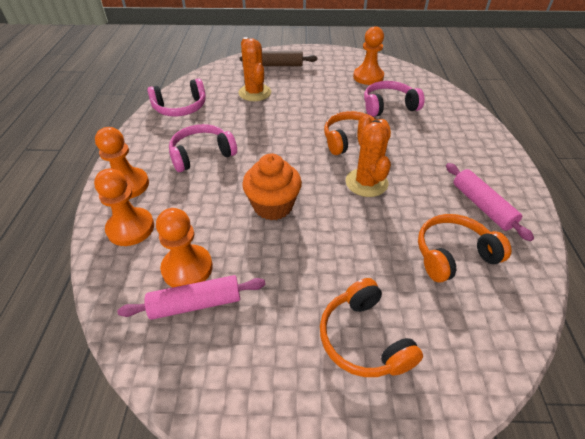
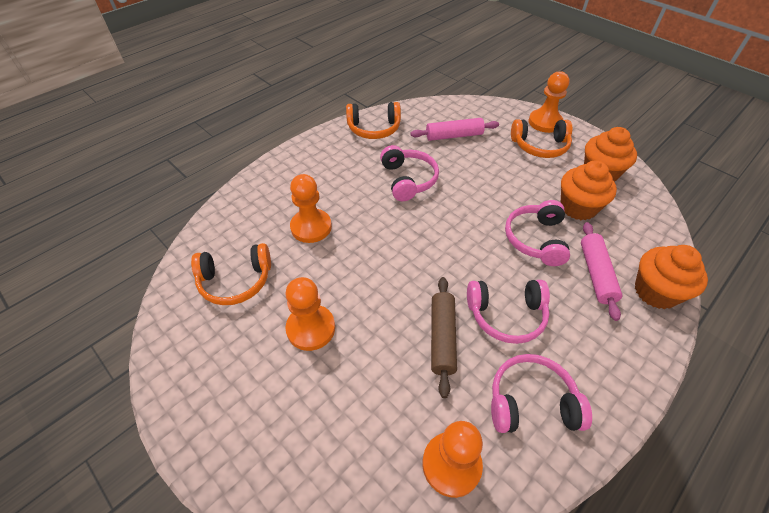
orange cactus: 2 -> 0
orange cupcake: 1 -> 3
pink headphones: 3 -> 4

